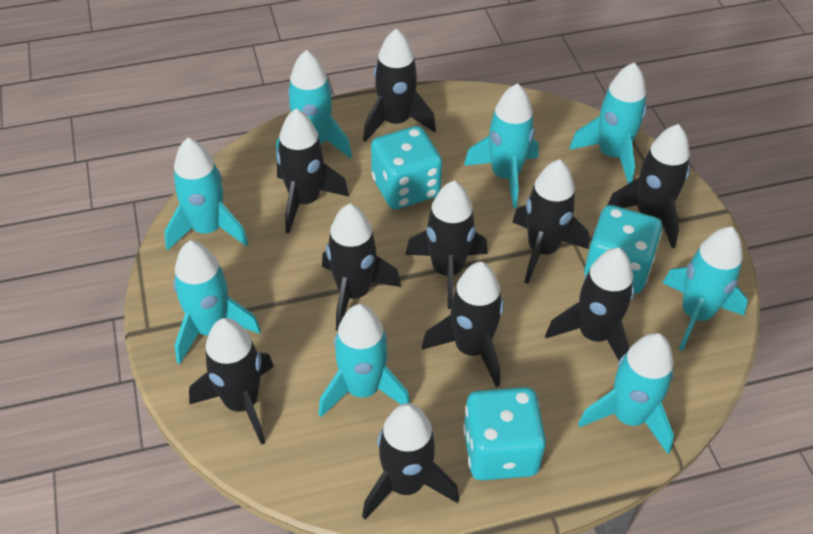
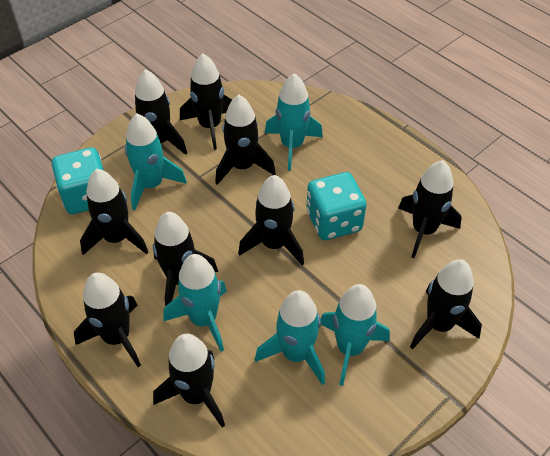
turquoise dice: 3 -> 2
turquoise rocket: 8 -> 5

